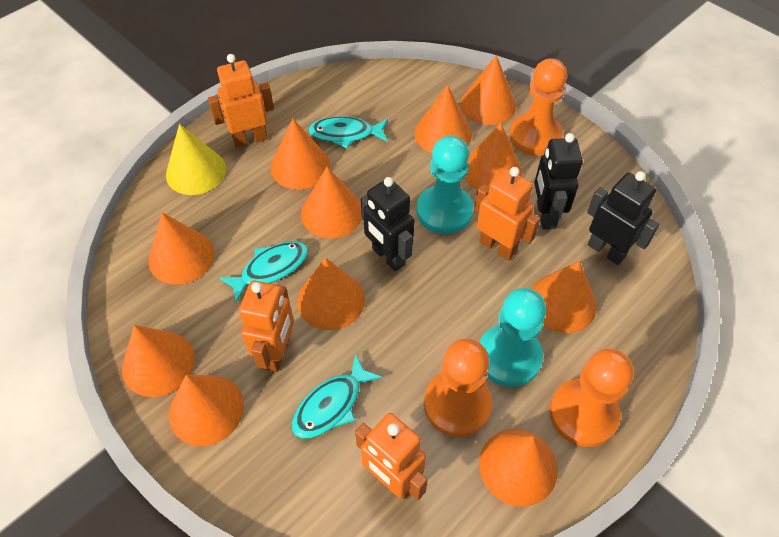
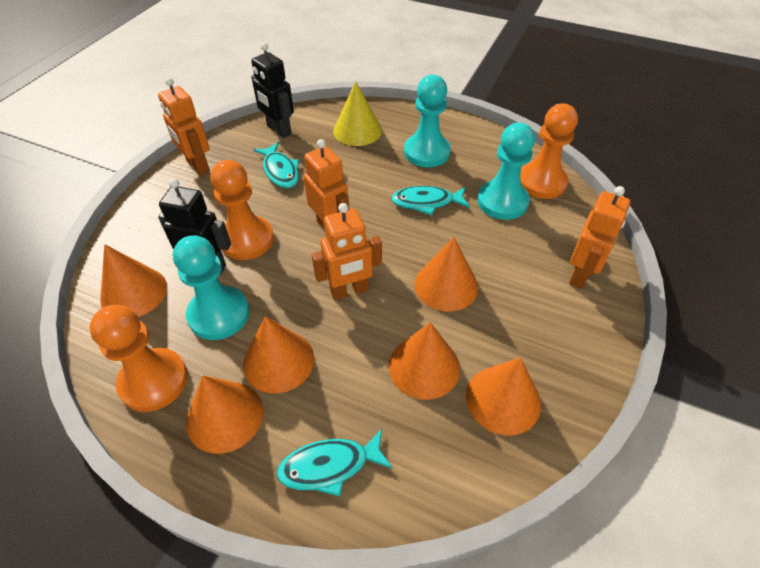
black robot: 3 -> 2
orange cone: 11 -> 6
turquoise pawn: 2 -> 3

